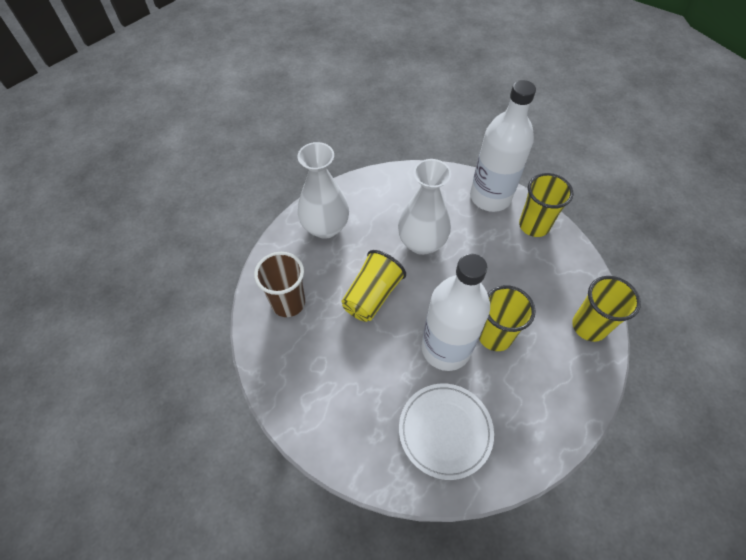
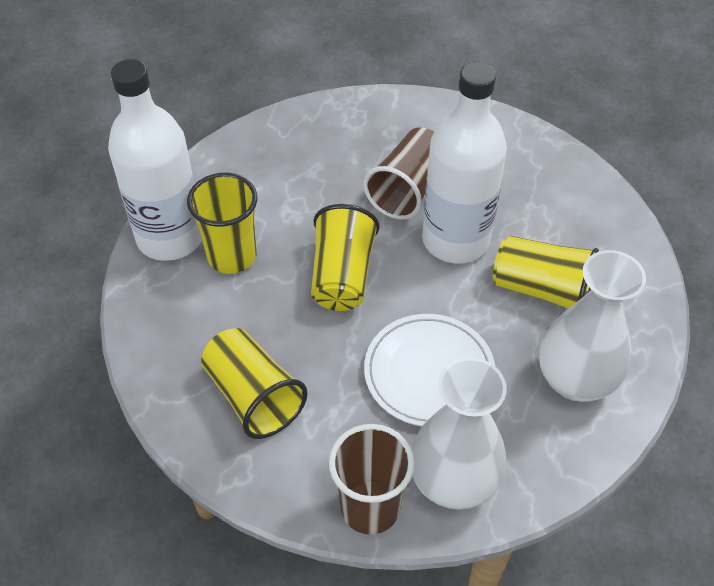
brown cup: 1 -> 2

